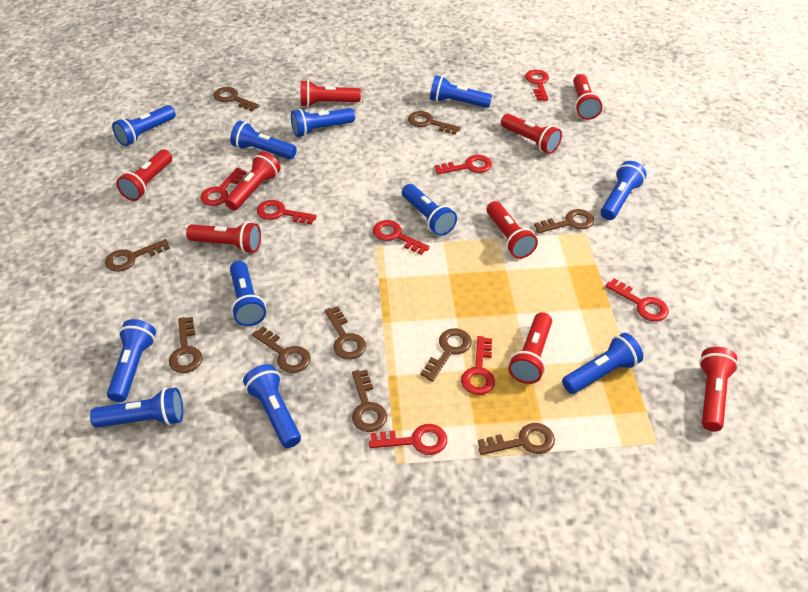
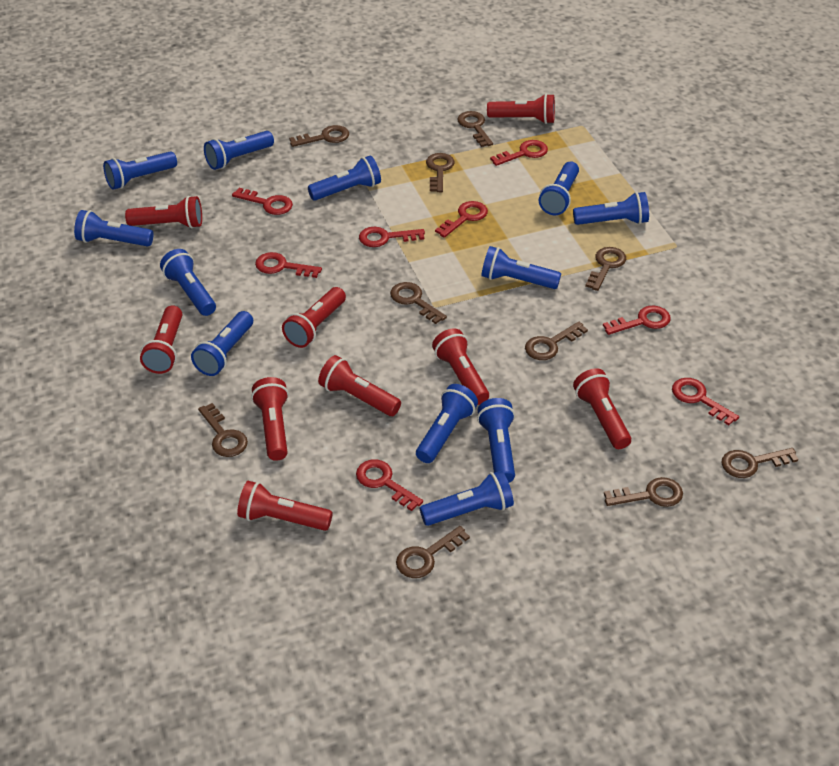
blue flashlight: 11 -> 12

